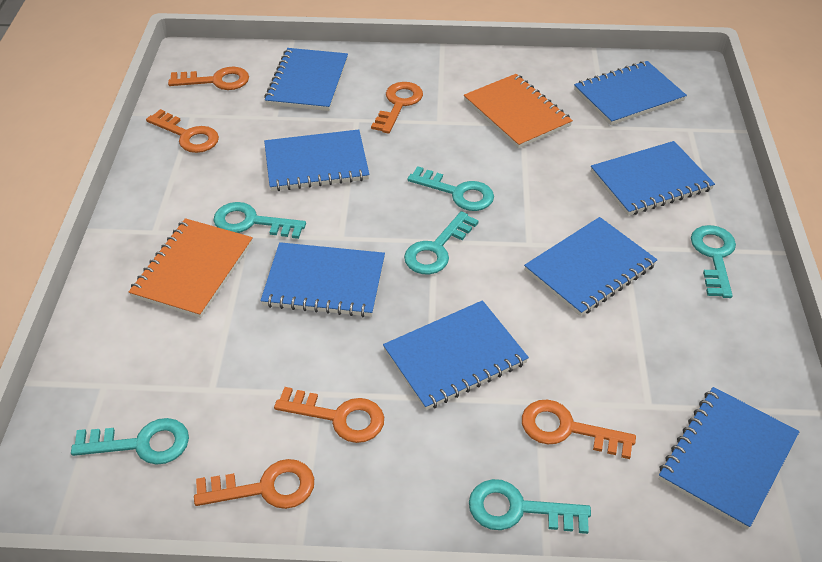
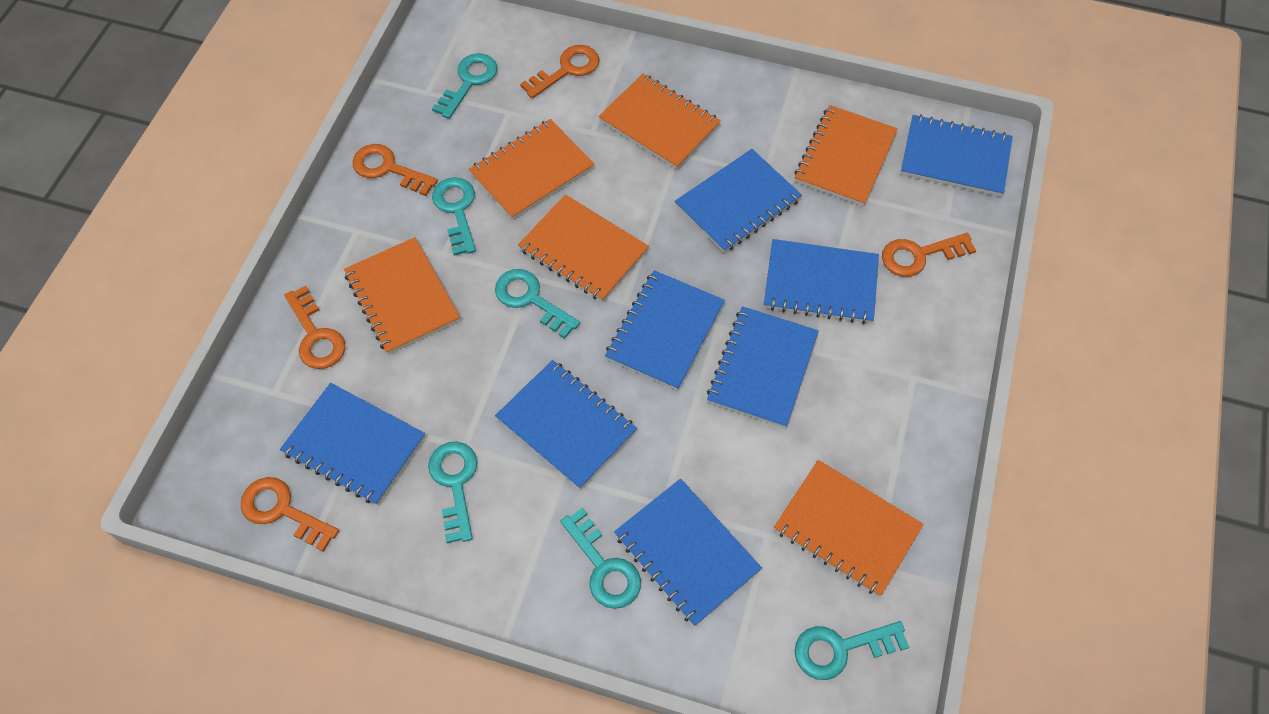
orange key: 6 -> 5
orange notebook: 2 -> 6

